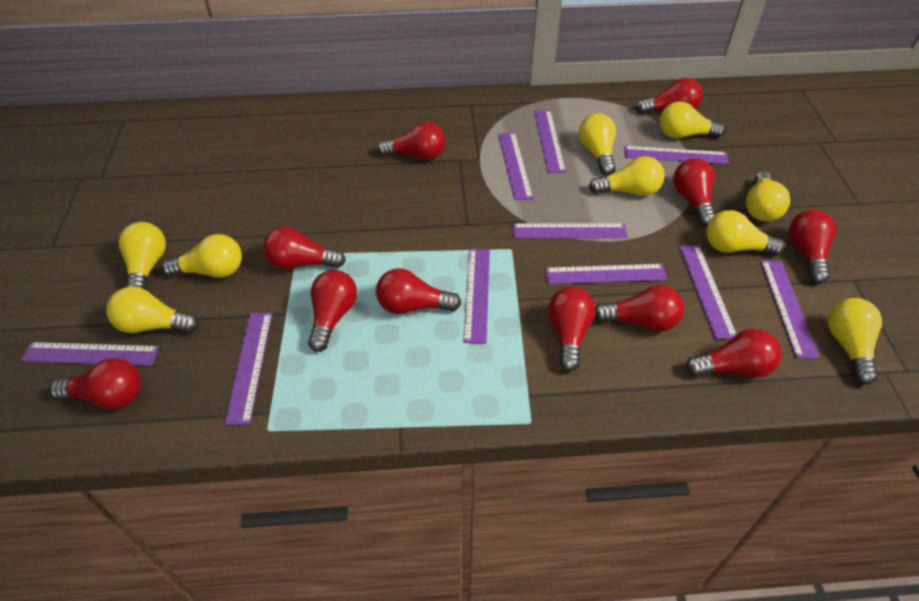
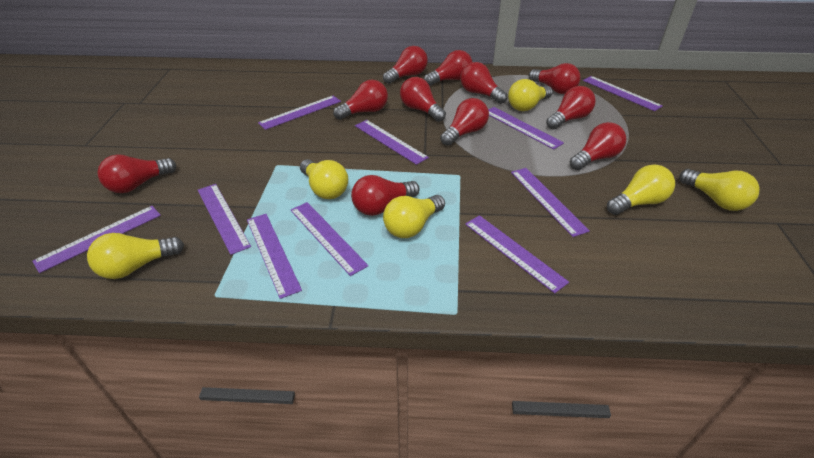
yellow light bulb: 9 -> 6

